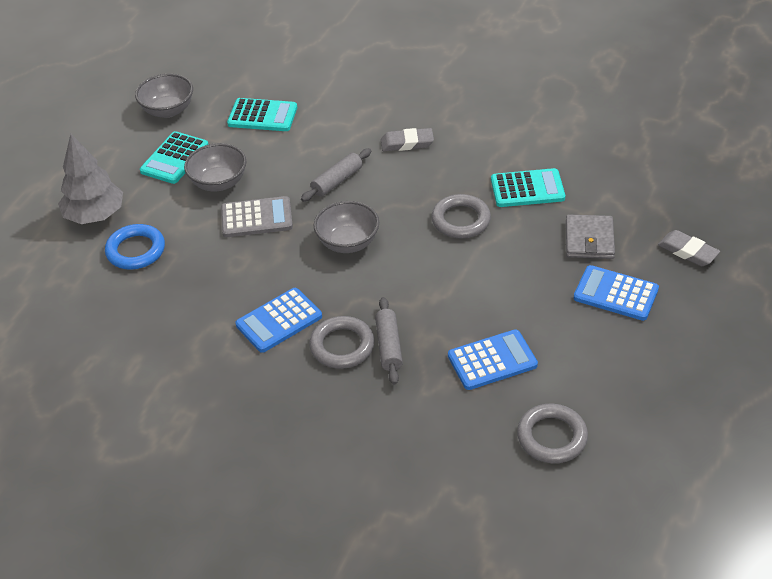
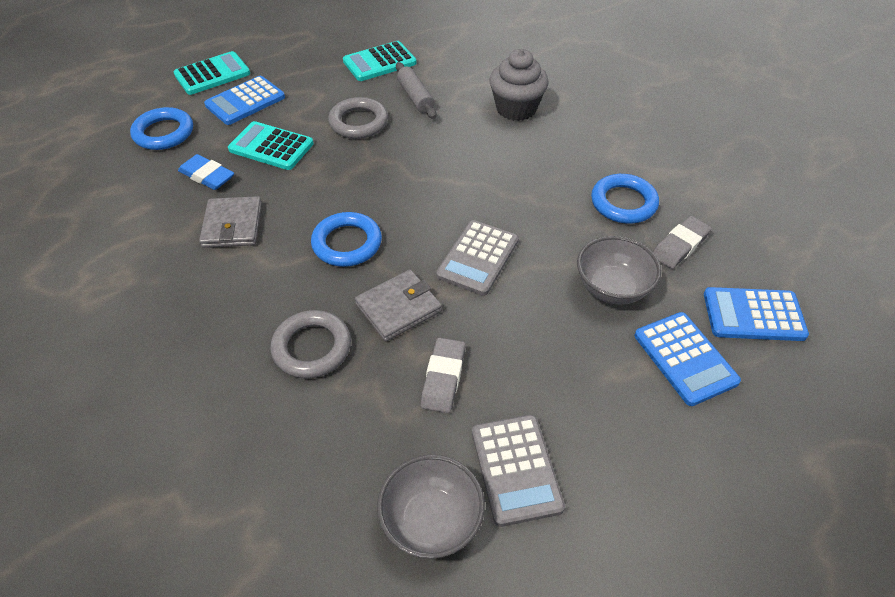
blue eraser: 0 -> 1
blue ring: 1 -> 3
grey bowl: 3 -> 2
grey calculator: 1 -> 2
grey cupcake: 0 -> 1
grey ring: 3 -> 2
grey rolling pin: 2 -> 1
grey tree: 1 -> 0
grey wallet: 1 -> 2

